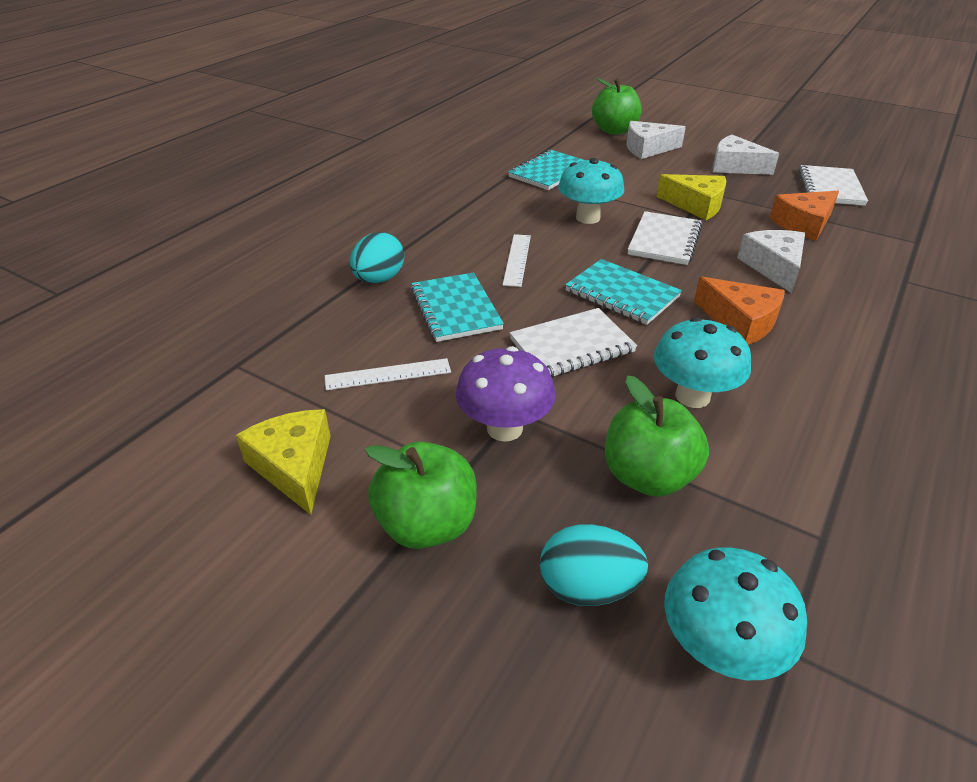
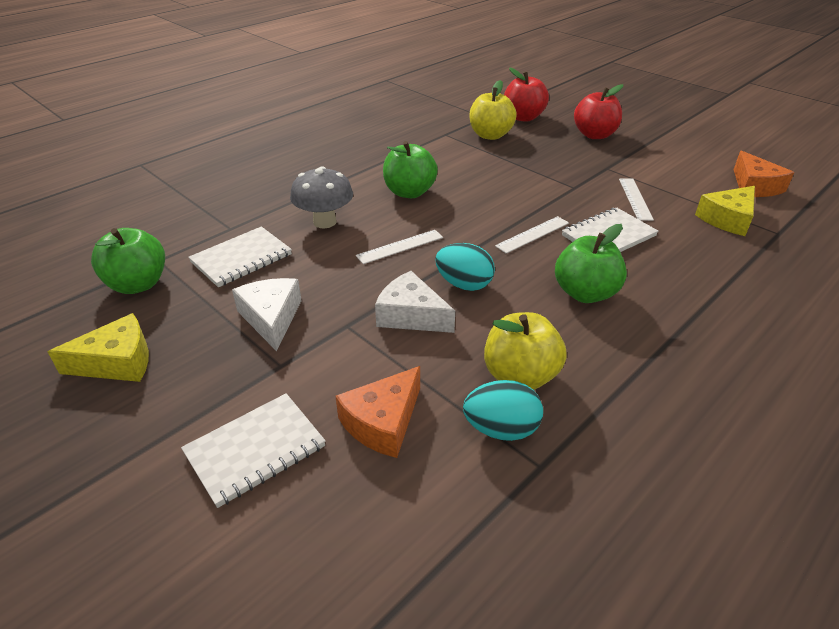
grey mushroom: 0 -> 1
purple mushroom: 1 -> 0
red apple: 0 -> 2
turquoise mushroom: 3 -> 0
turquoise notebook: 3 -> 0
white cheese: 3 -> 2
white ruler: 2 -> 3
yellow apple: 0 -> 2

